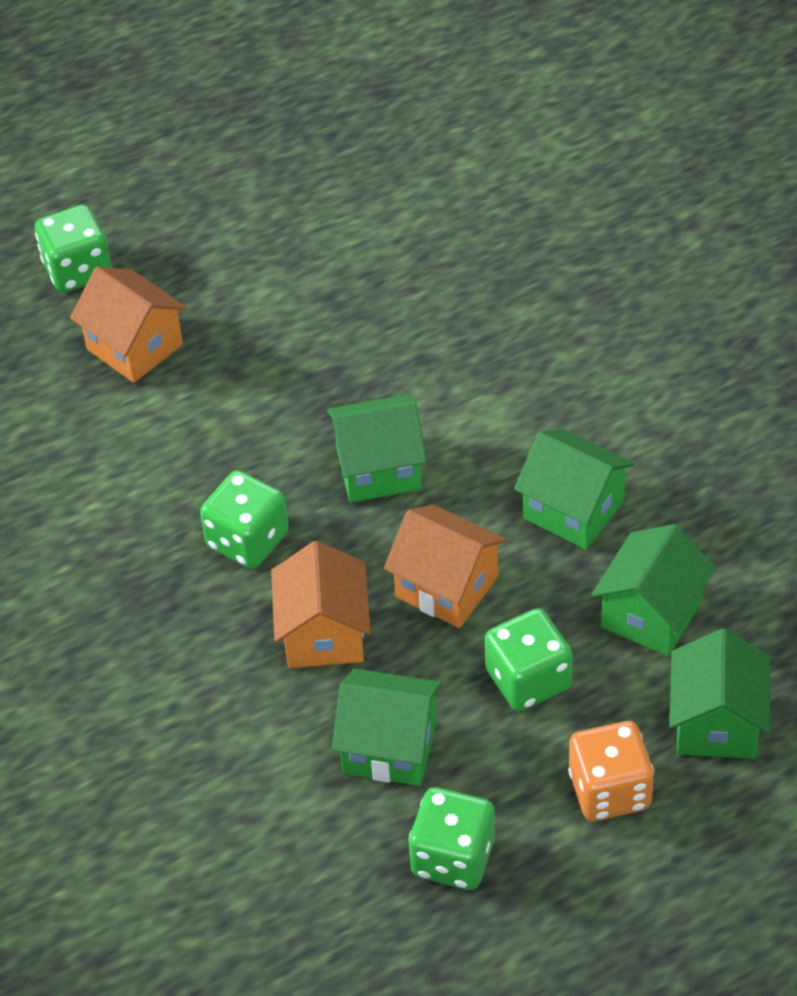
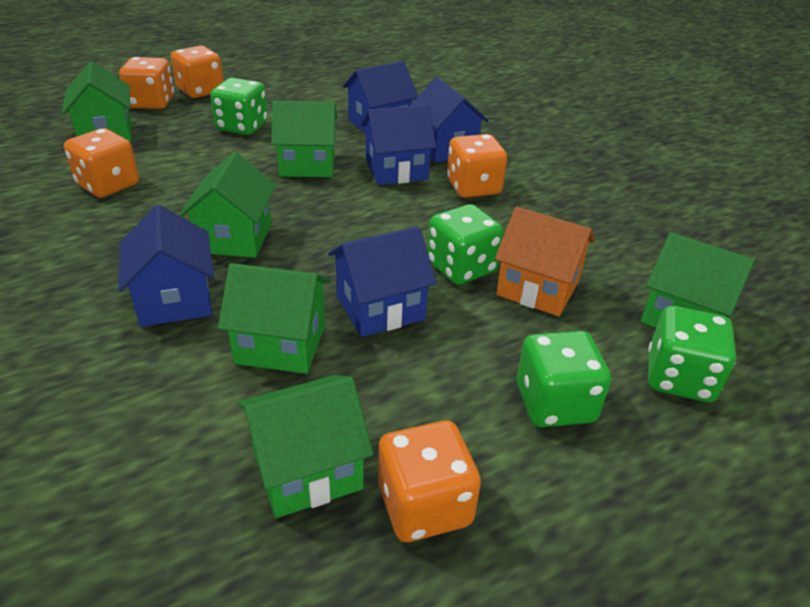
blue house: 0 -> 5
green house: 5 -> 6
orange dice: 1 -> 5
orange house: 3 -> 1

